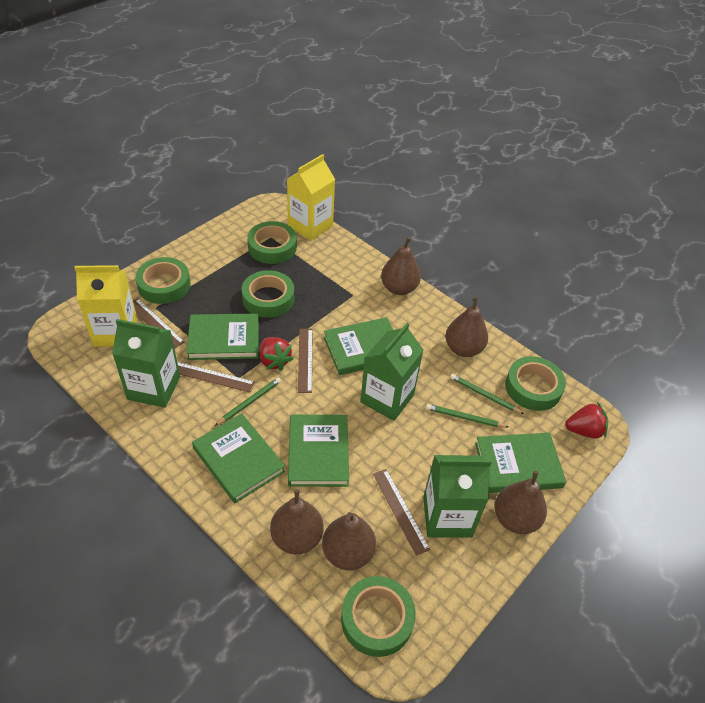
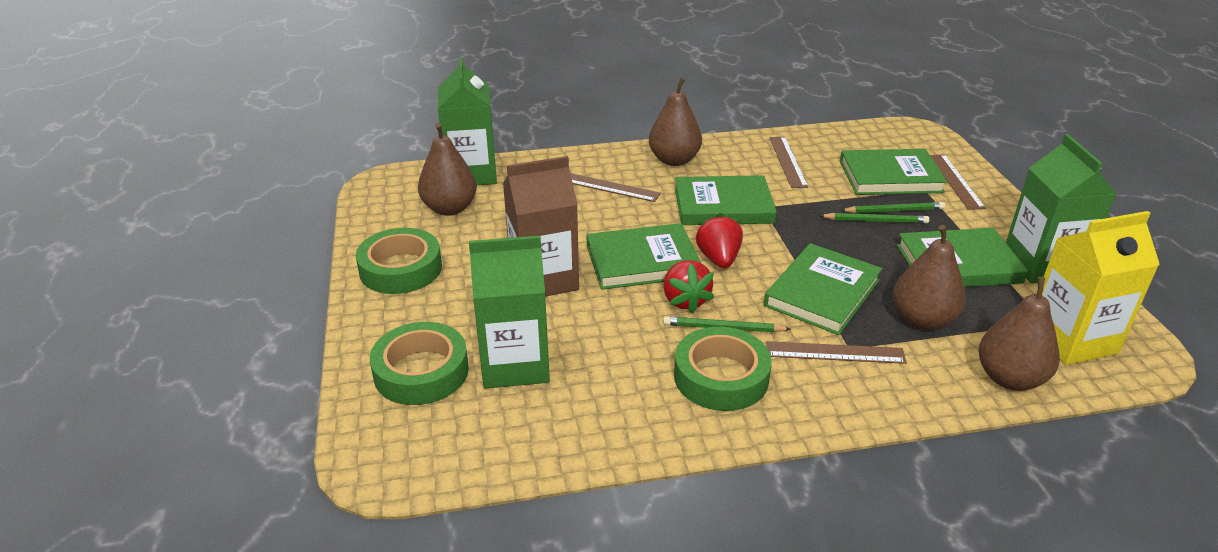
brown carton: 0 -> 1
brown pear: 5 -> 4
green tape: 5 -> 3
yellow carton: 2 -> 1

